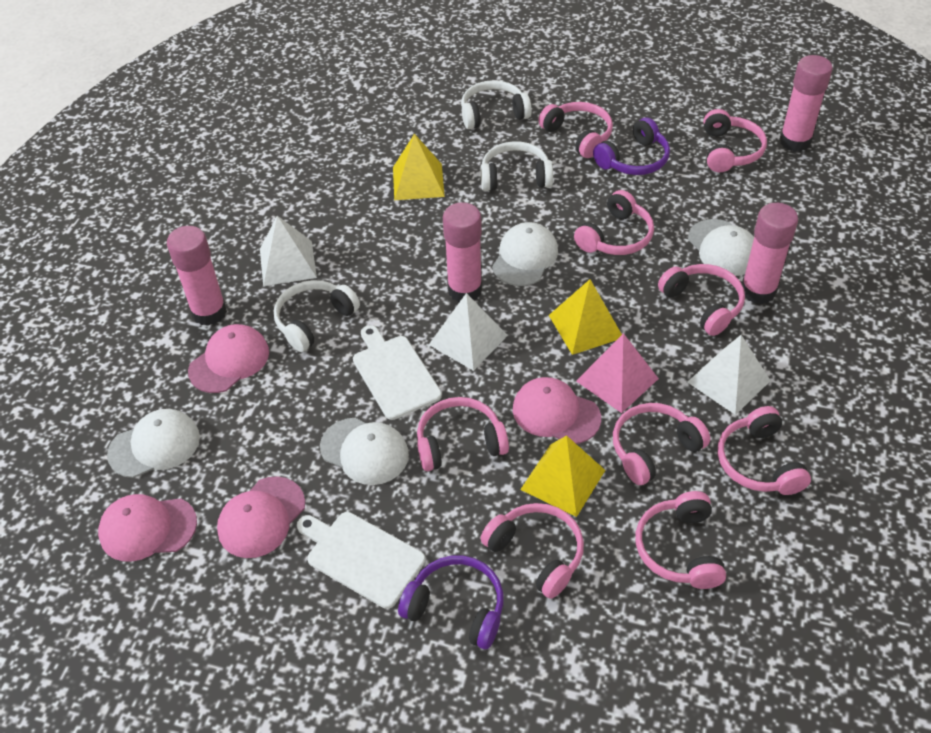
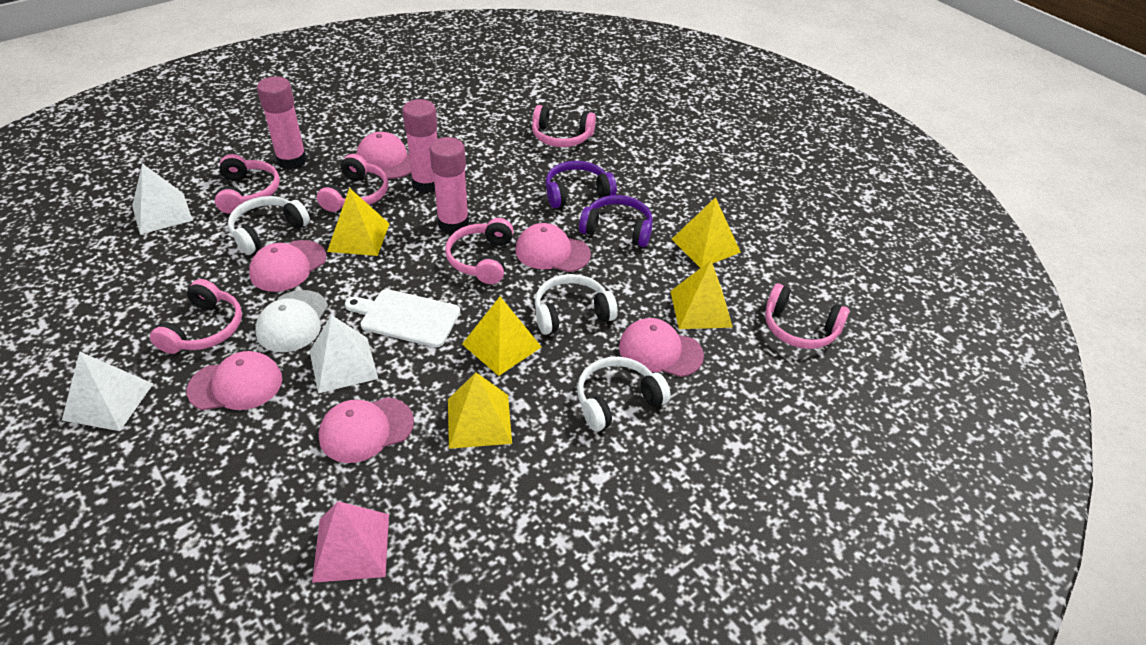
pink cap: 4 -> 6
pink glue stick: 4 -> 3
pink headphones: 9 -> 6
white cap: 4 -> 1
white cutting board: 2 -> 1
yellow pyramid: 3 -> 5

